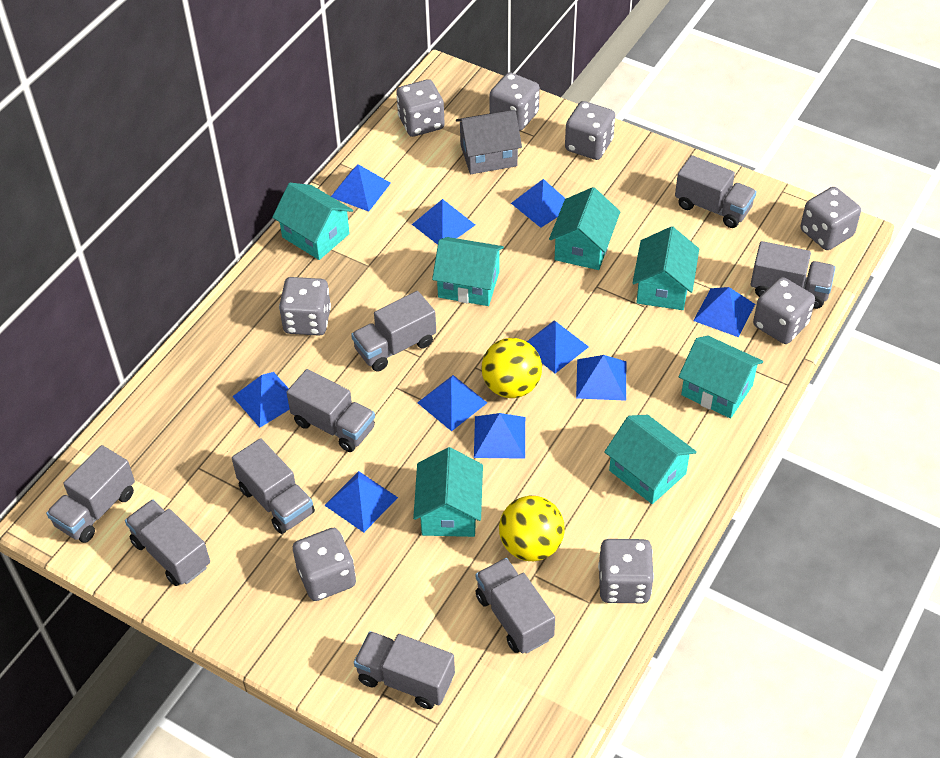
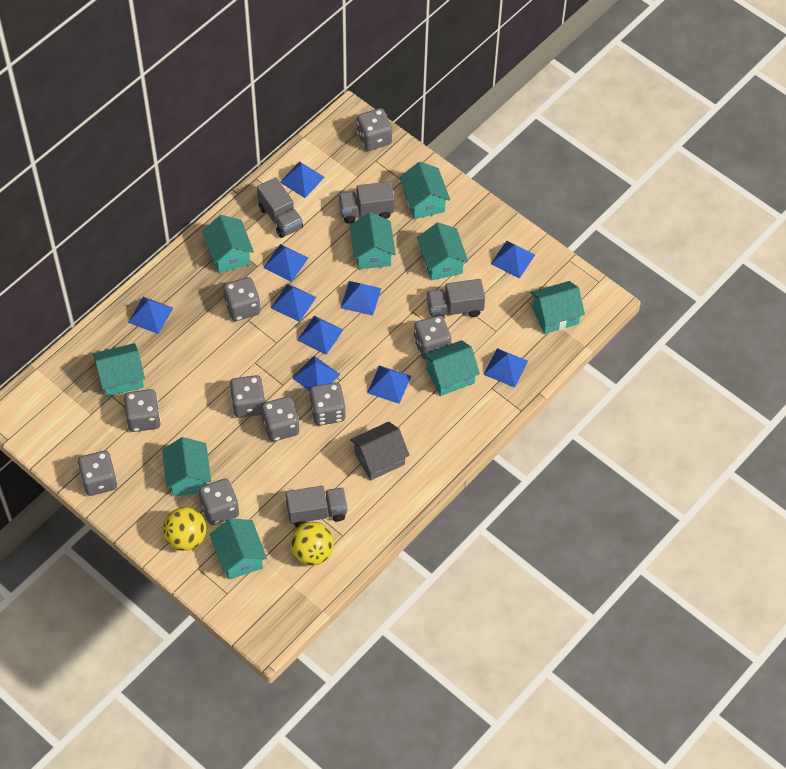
grey dice: 8 -> 9
grey truck: 9 -> 4
turquoise house: 7 -> 9

